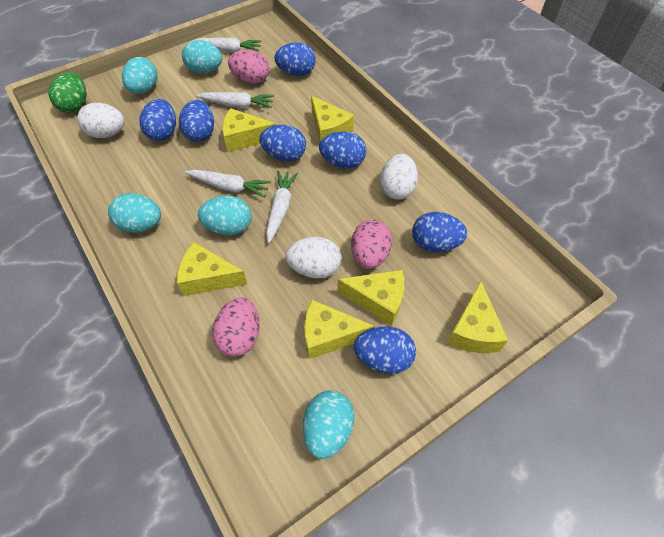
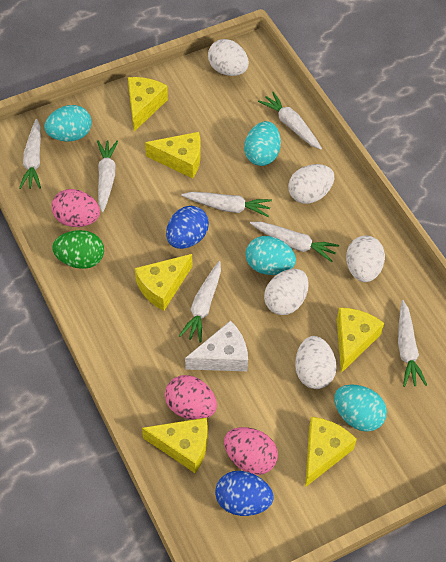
blue egg: 7 -> 2
turquoise egg: 5 -> 4
white carrot: 4 -> 7
white cheese: 0 -> 1
white egg: 3 -> 5

